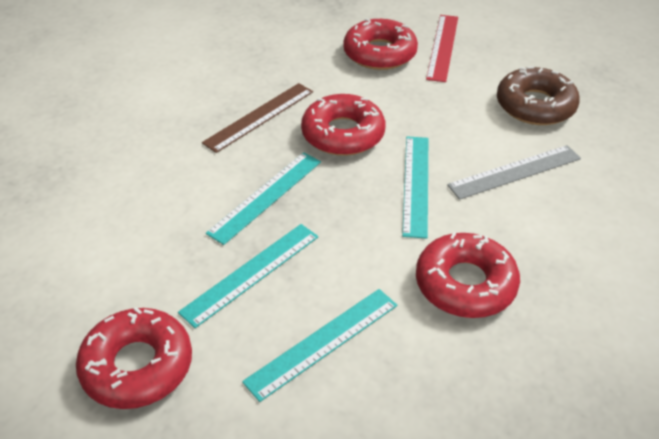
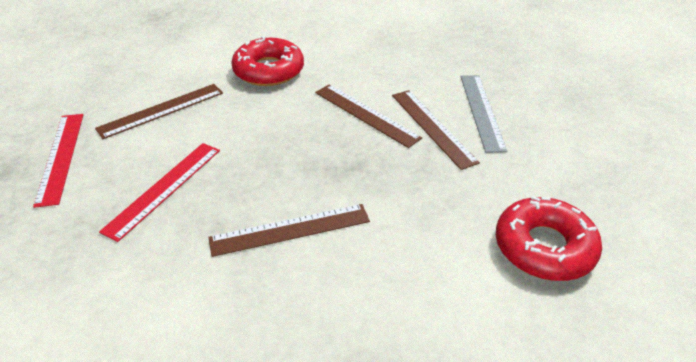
brown donut: 1 -> 0
brown ruler: 1 -> 4
red donut: 4 -> 2
red ruler: 1 -> 2
turquoise ruler: 4 -> 0

